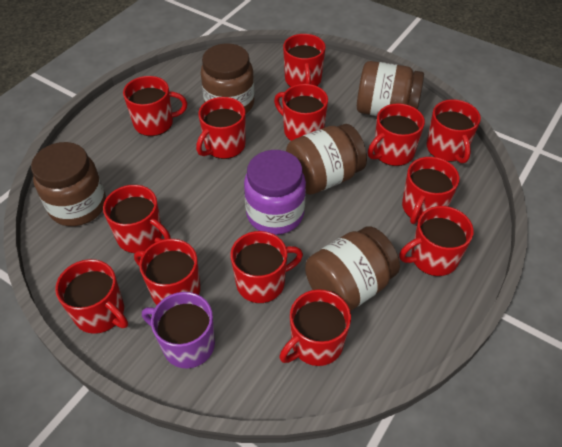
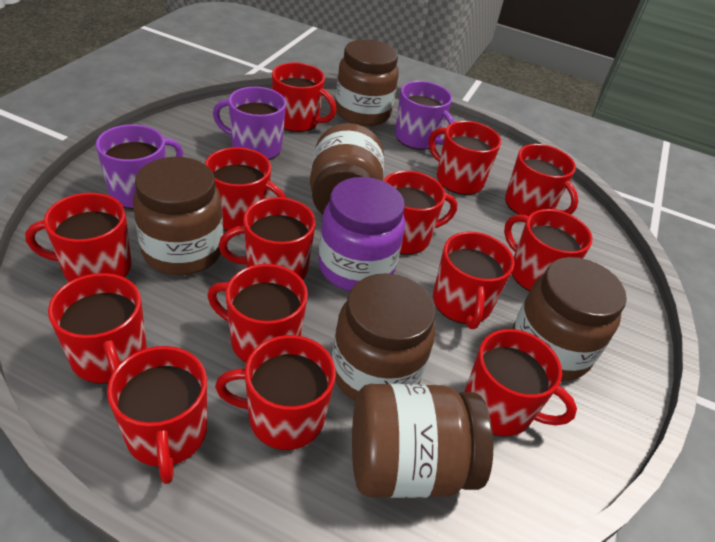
brown jar: 5 -> 6
purple mug: 1 -> 3
red mug: 13 -> 14

